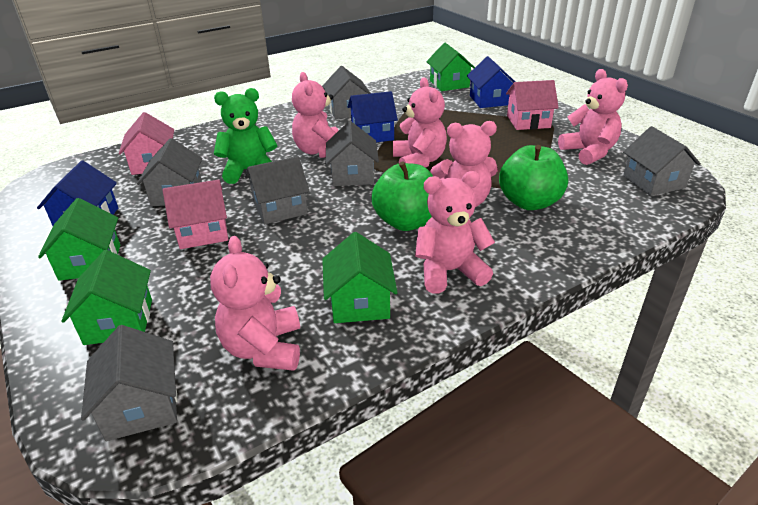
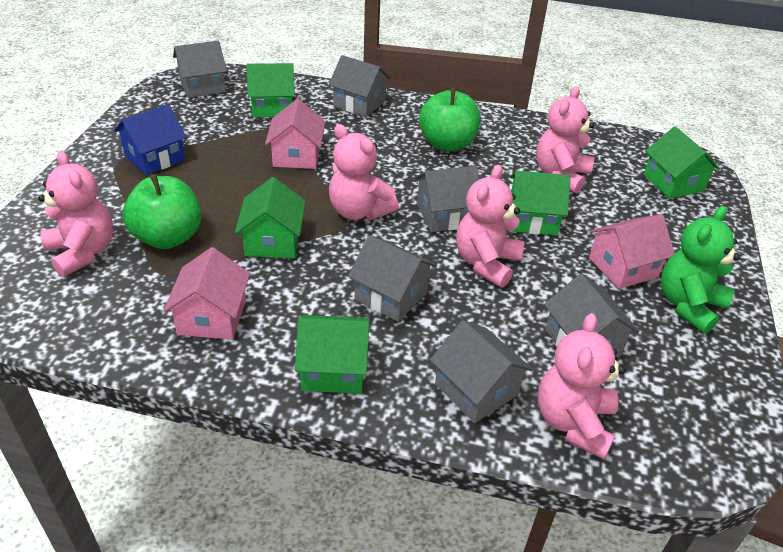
blue house: 3 -> 1
green house: 4 -> 5
pink teddy bear: 6 -> 5

